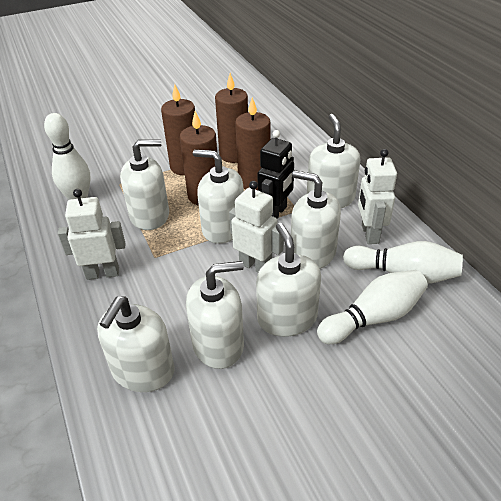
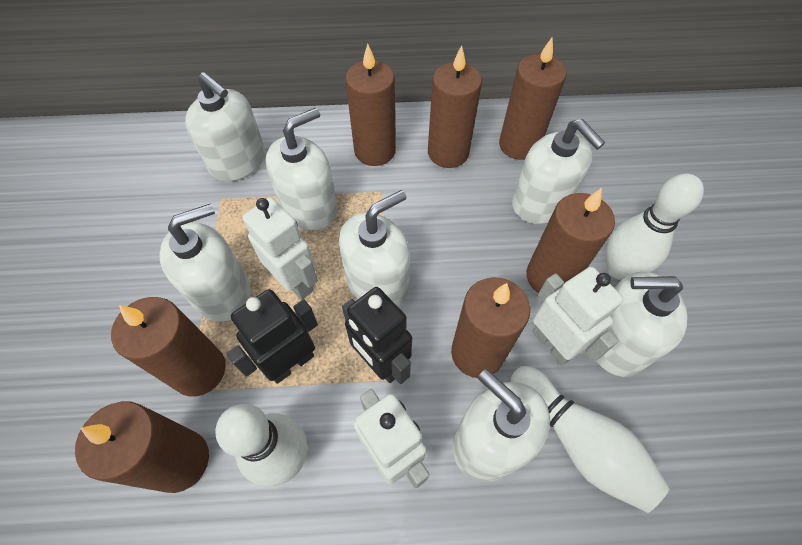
black robot: 1 -> 2
brown candle: 4 -> 7

